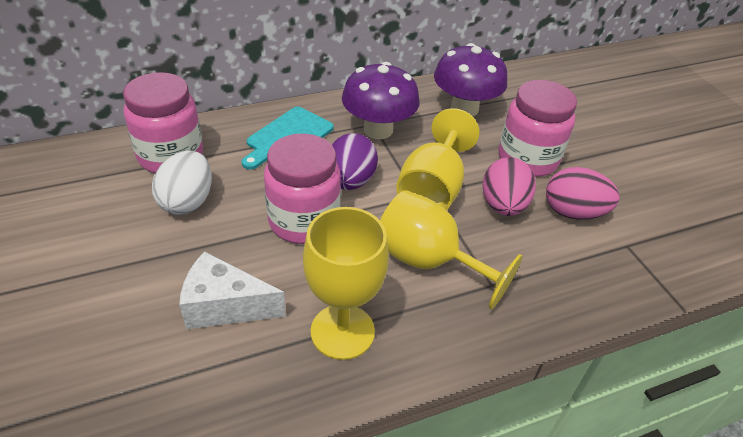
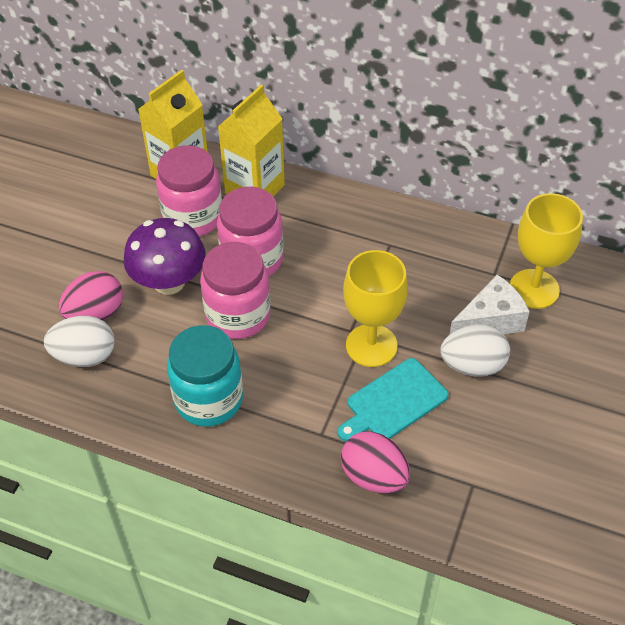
purple egg: 1 -> 0
purple mushroom: 2 -> 1
turquoise jar: 0 -> 1
white egg: 1 -> 2
yellow carton: 0 -> 2
yellow goblet: 3 -> 2

